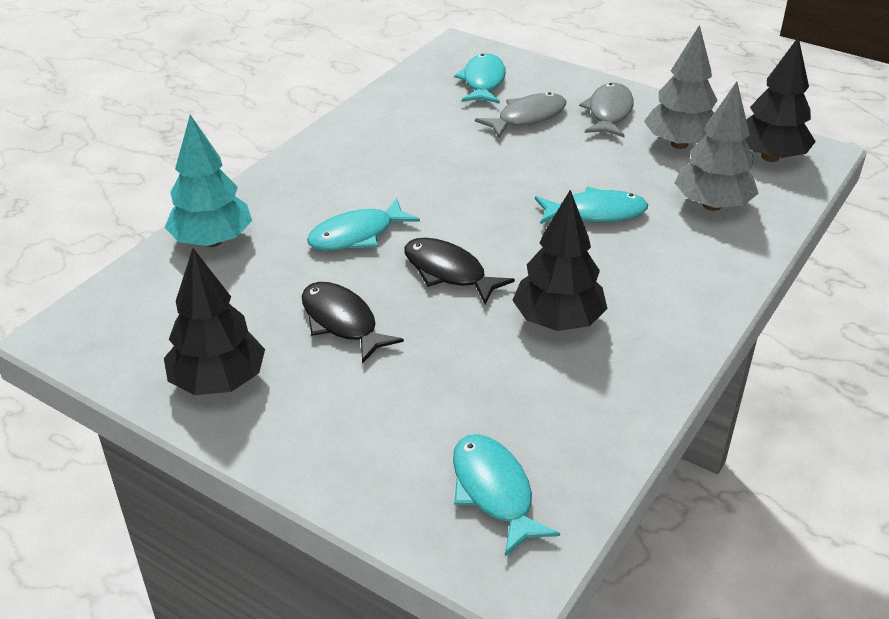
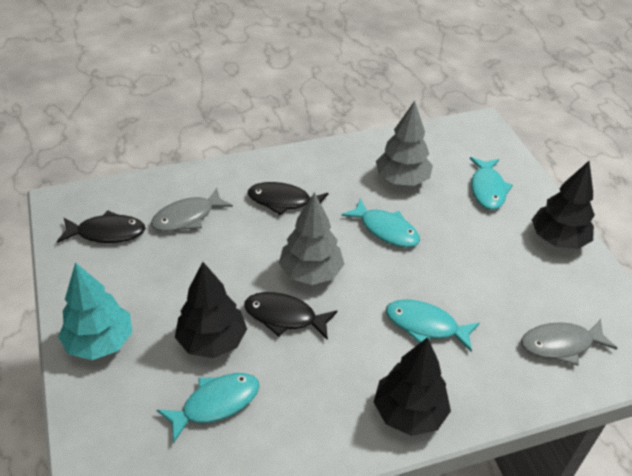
black fish: 2 -> 3

